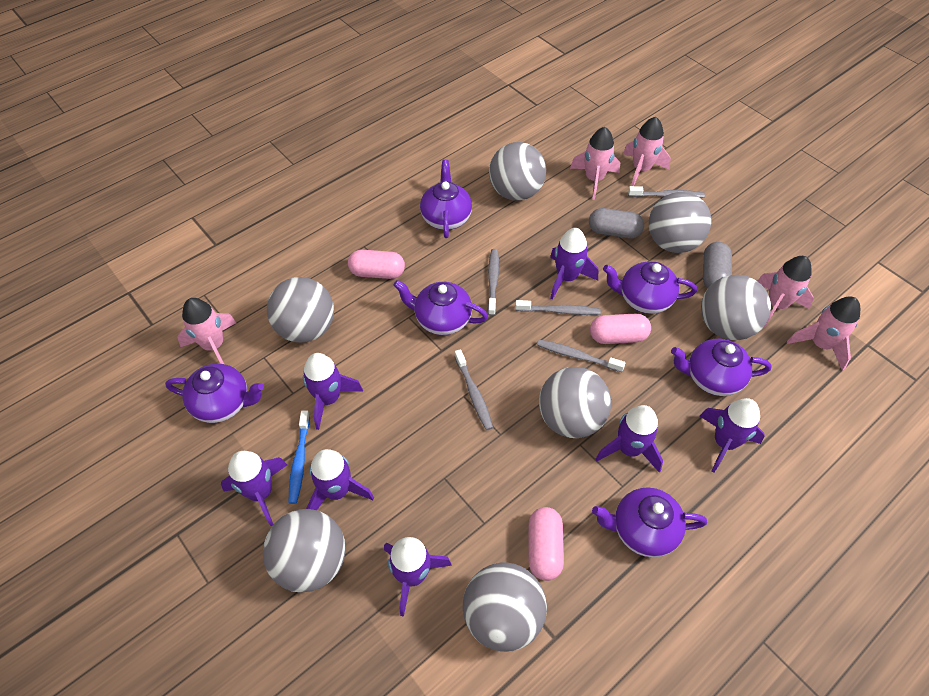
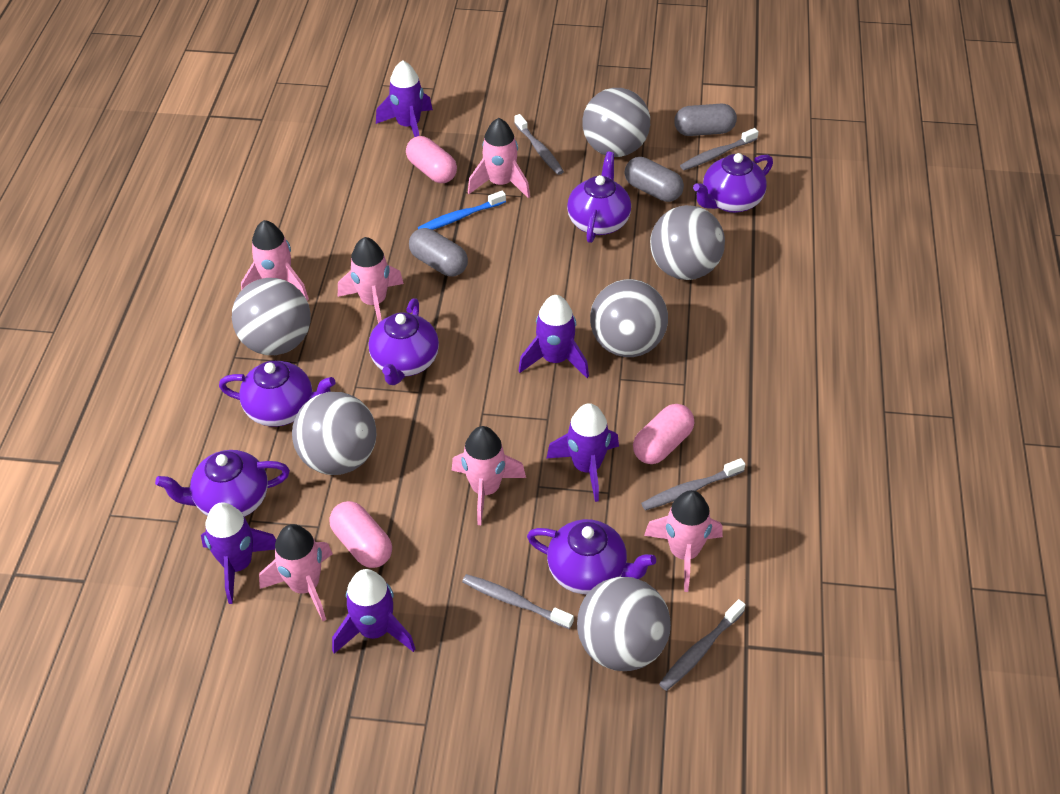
grey ball: 7 -> 6
grey capsule: 2 -> 3
pink rocket: 5 -> 6
purple rocket: 7 -> 5

